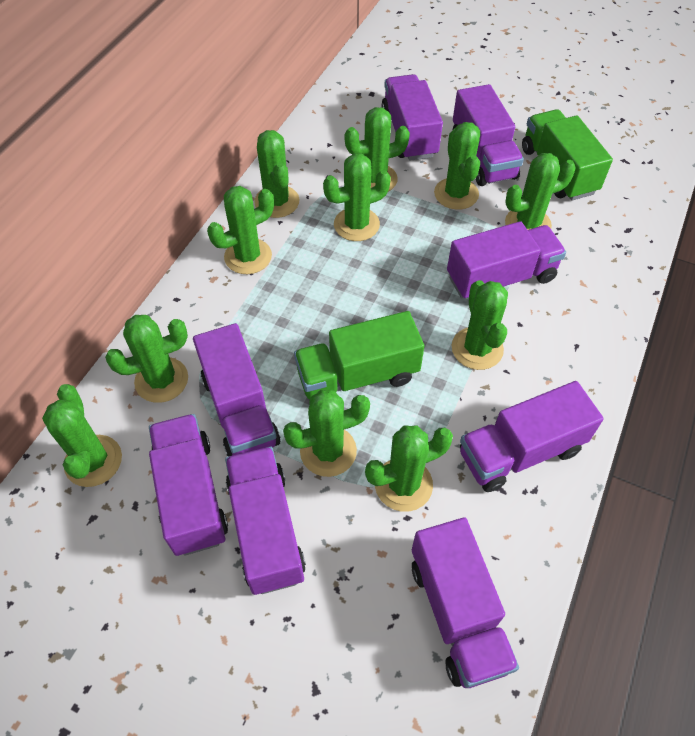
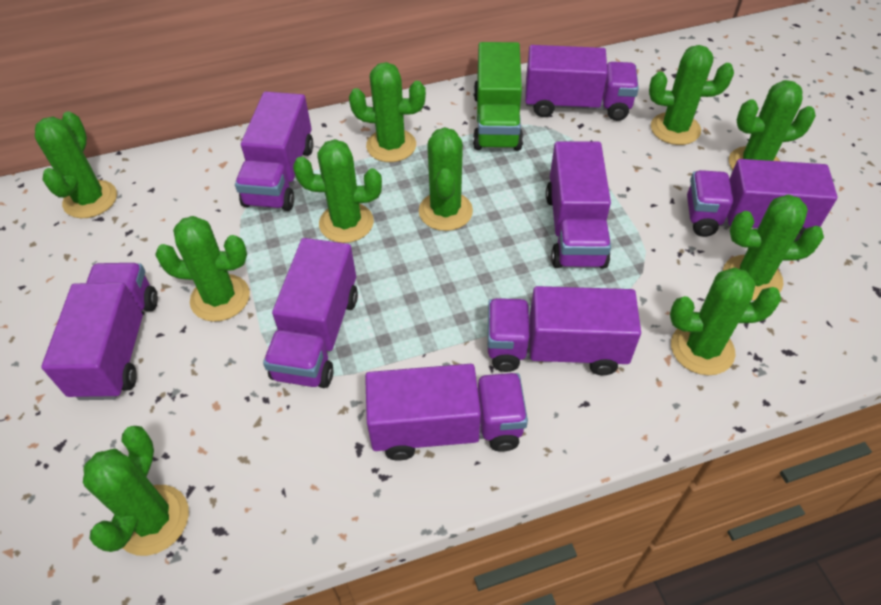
green cactus: 11 -> 10
green truck: 2 -> 1

